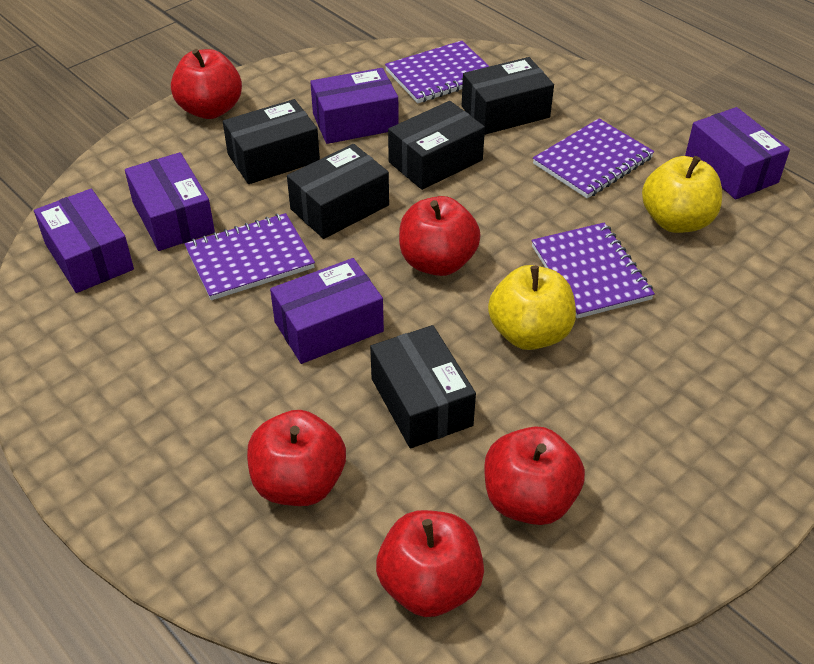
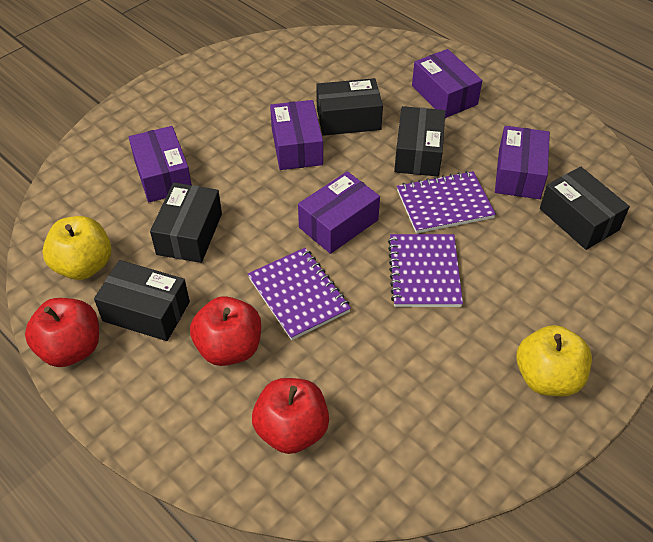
purple notebook: 4 -> 3
red apple: 5 -> 3

